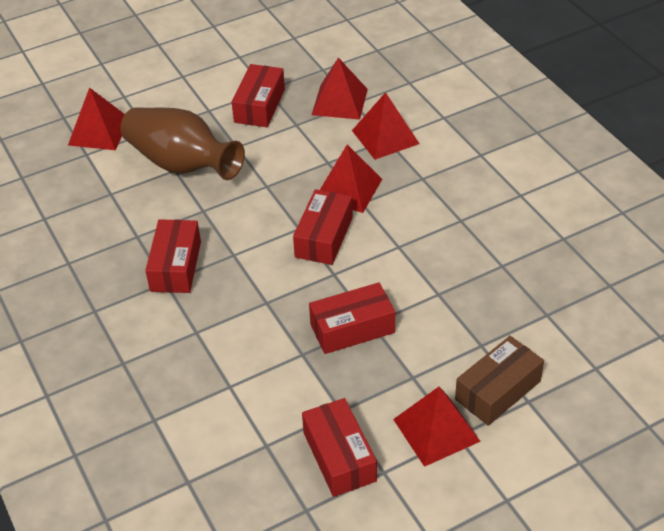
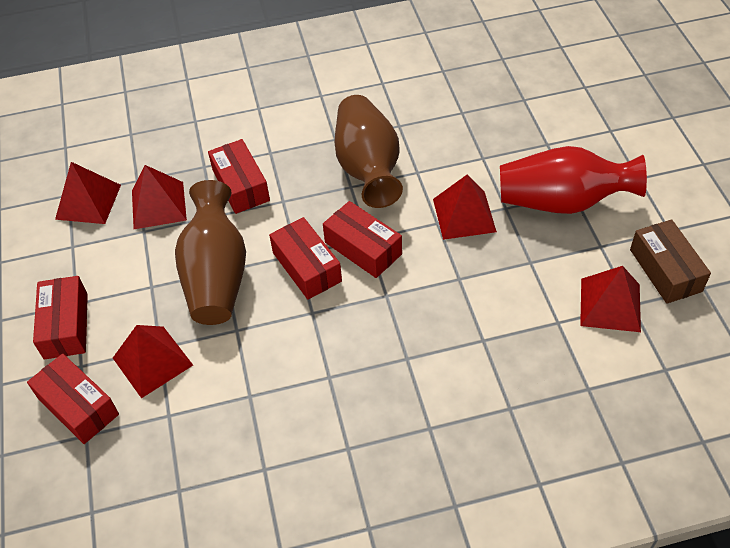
brown vase: 1 -> 2
red vase: 0 -> 1

